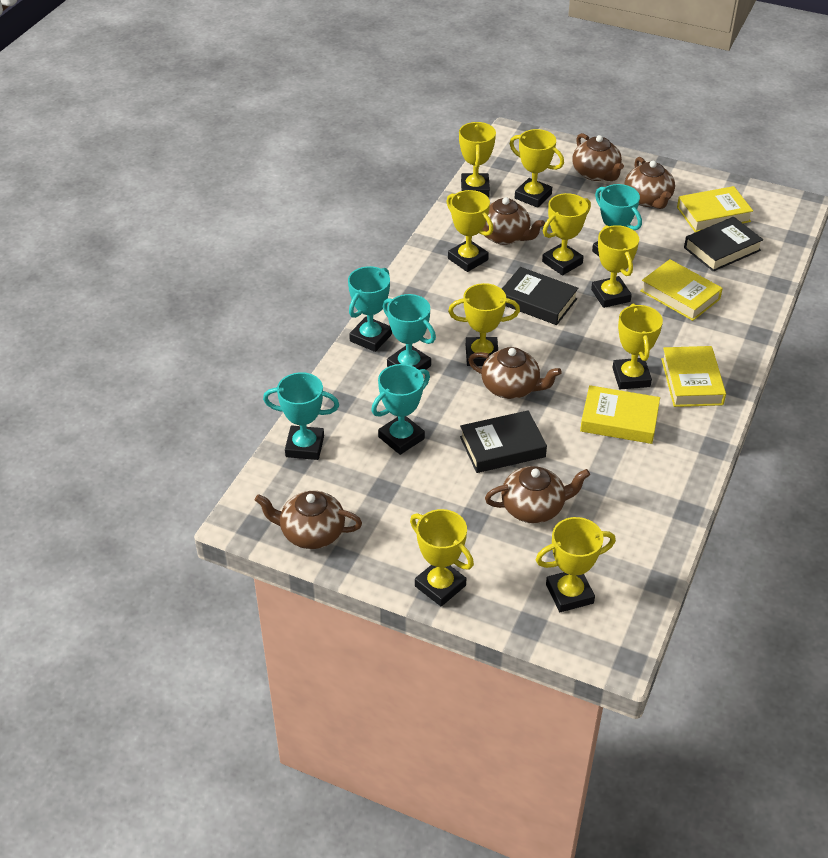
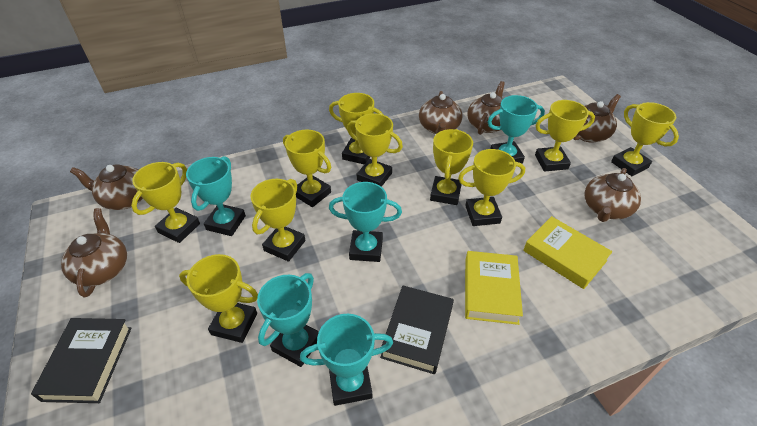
black book: 3 -> 2
yellow book: 4 -> 2
yellow trophy: 9 -> 10

